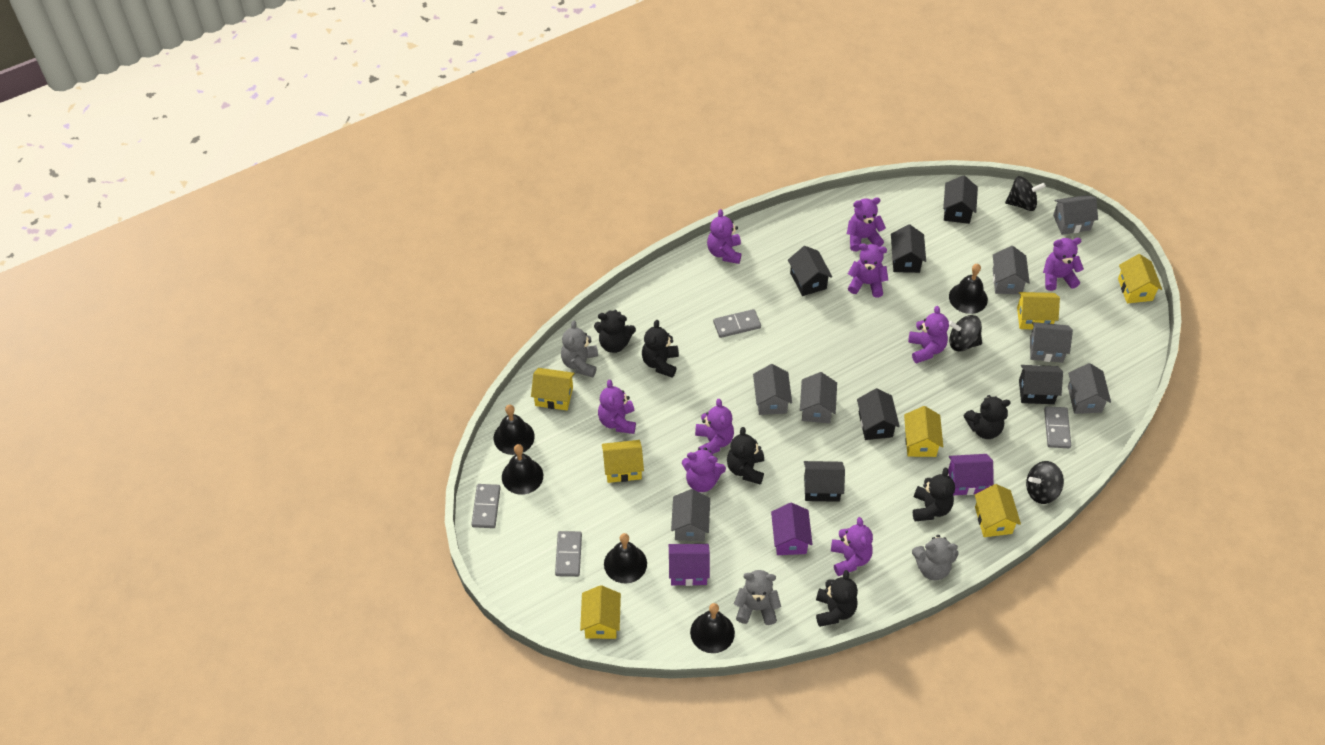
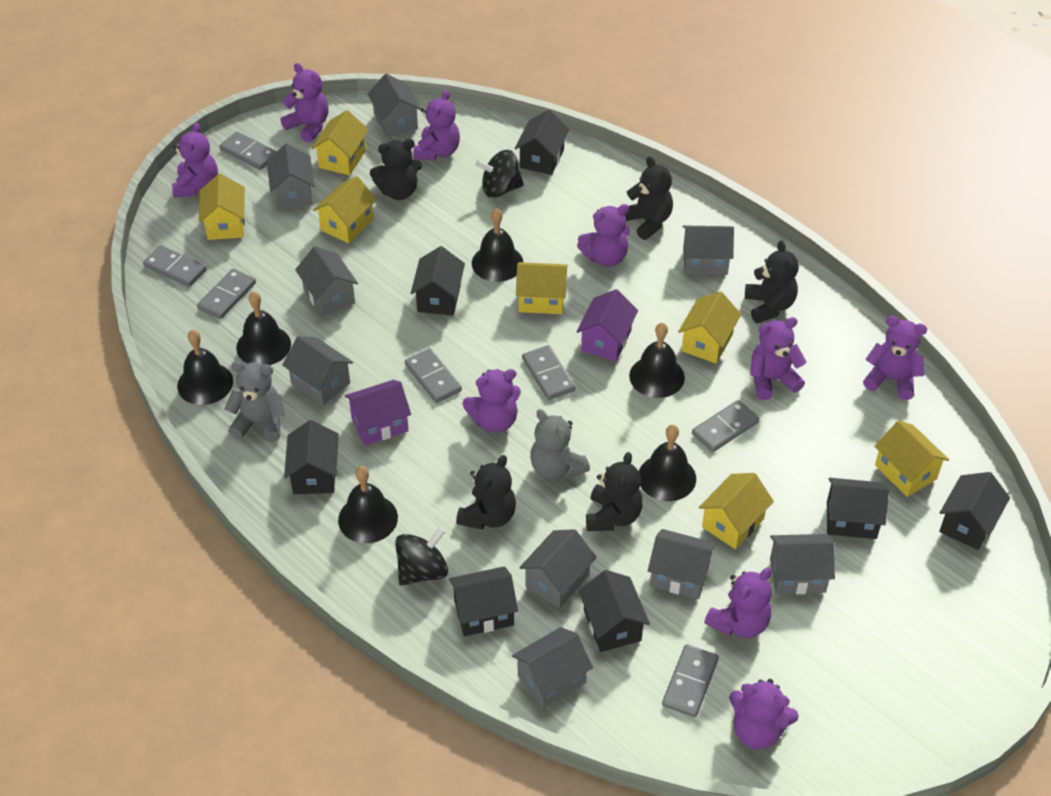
black bell: 5 -> 6
black house: 6 -> 7
black spinning top: 3 -> 2
black teddy bear: 6 -> 5
grey domino: 4 -> 7
grey house: 7 -> 9
grey teddy bear: 3 -> 2
purple house: 3 -> 2

